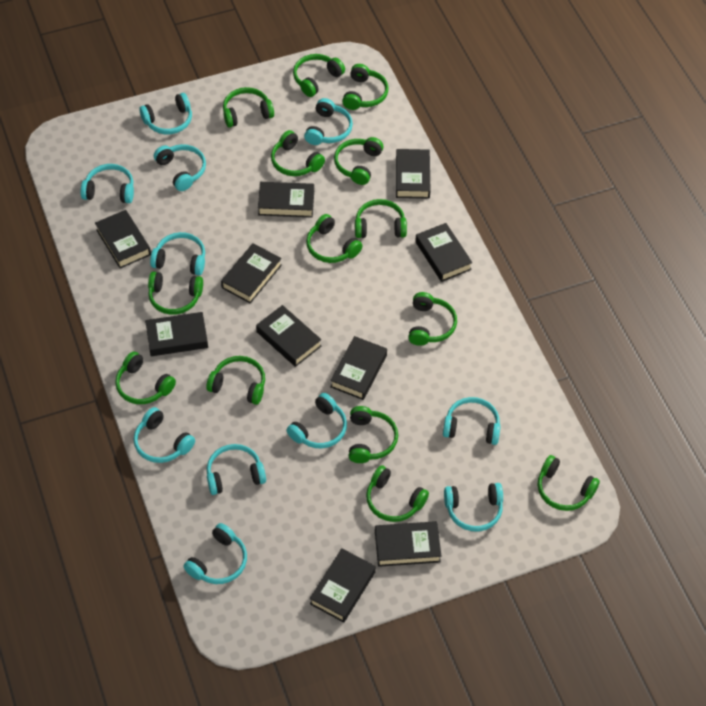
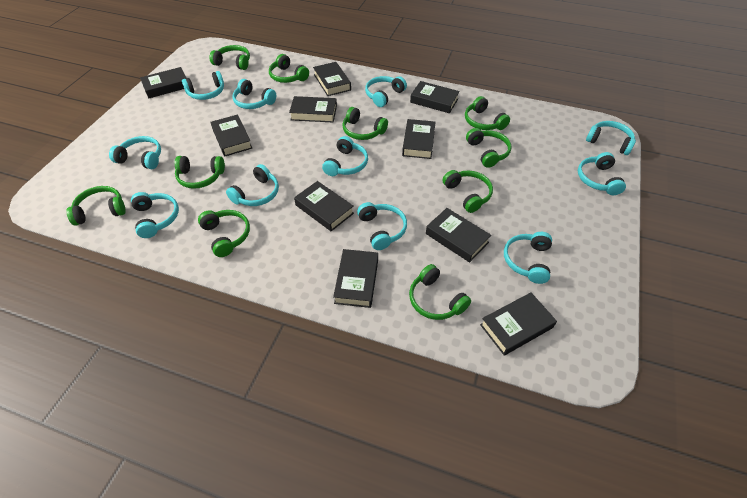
green headphones: 14 -> 10

